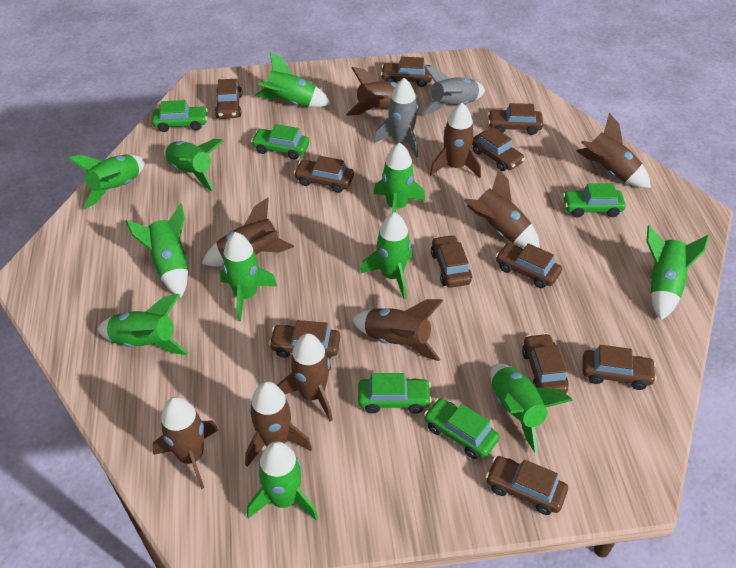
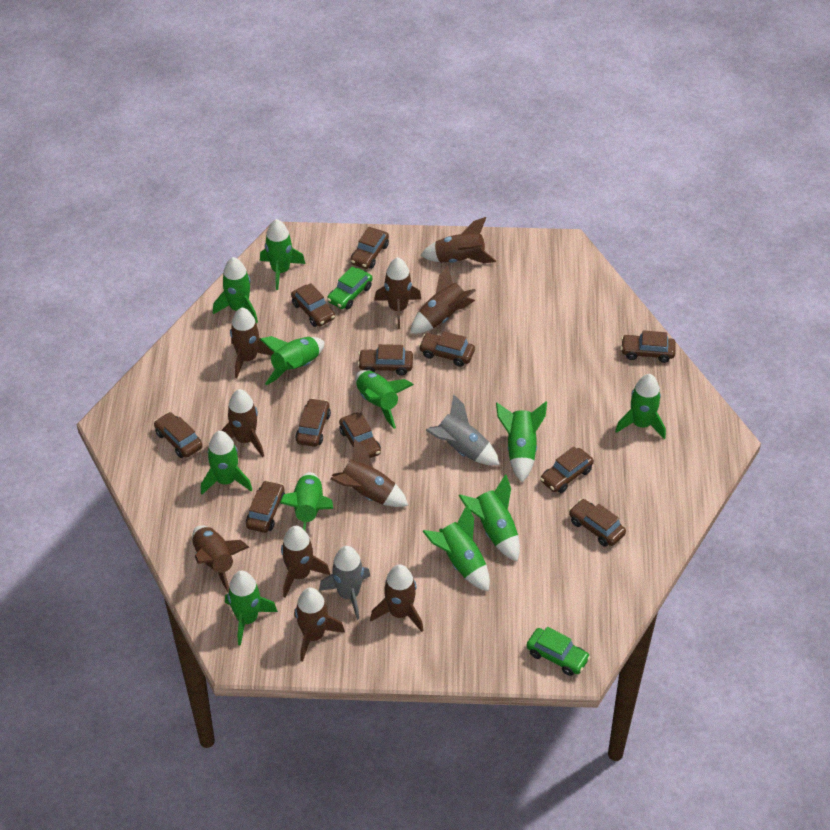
brown rocket: 9 -> 10
green car: 5 -> 2

